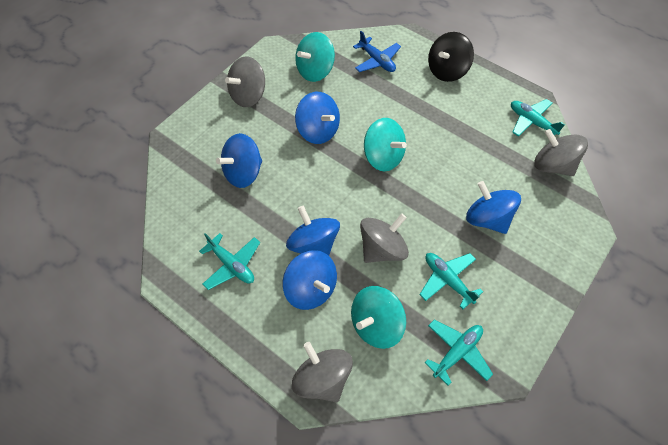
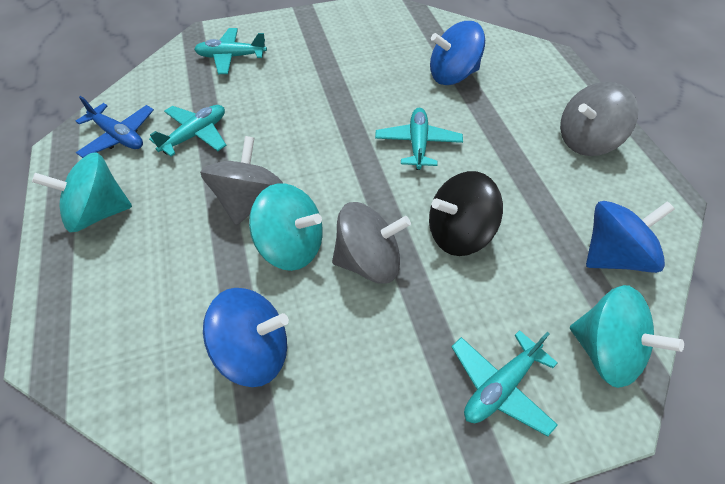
blue spinning top: 5 -> 3
grey spinning top: 4 -> 3

